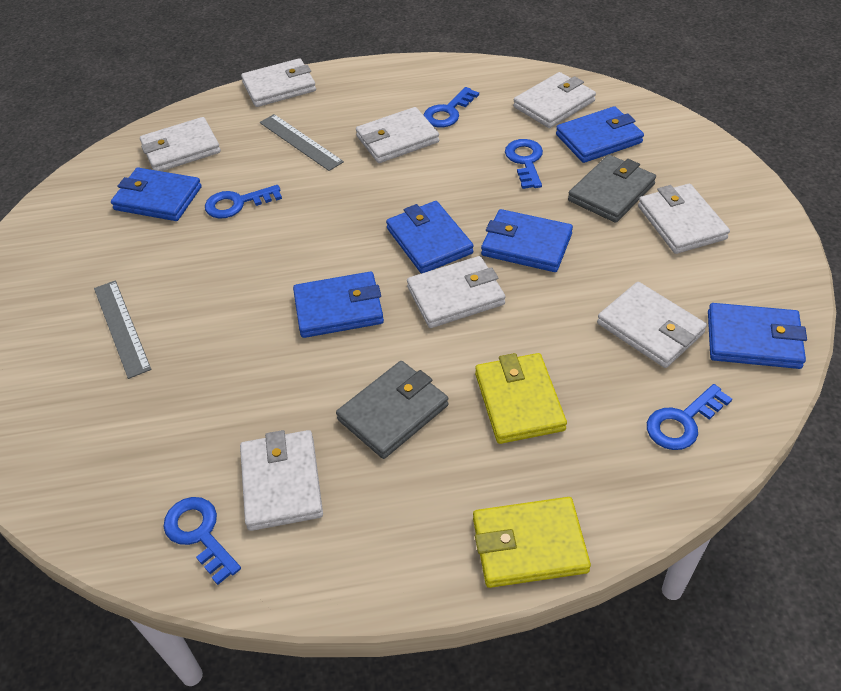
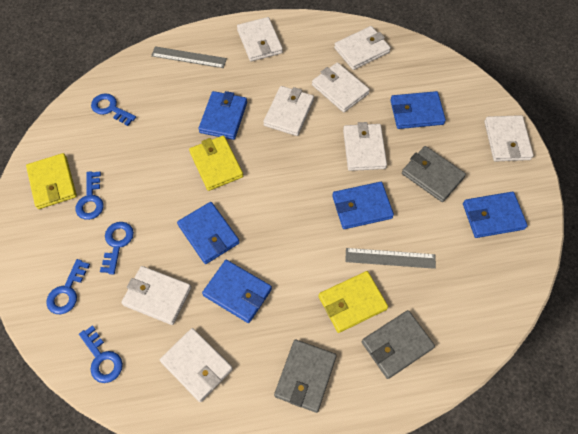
grey wallet: 2 -> 3
yellow wallet: 2 -> 3

